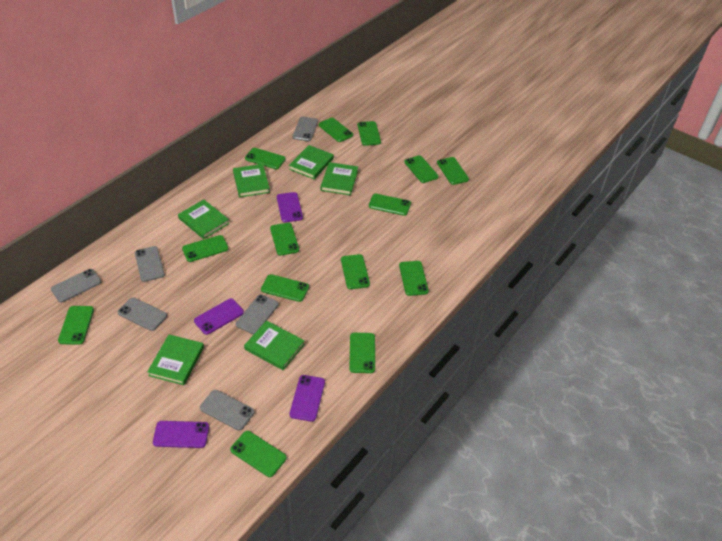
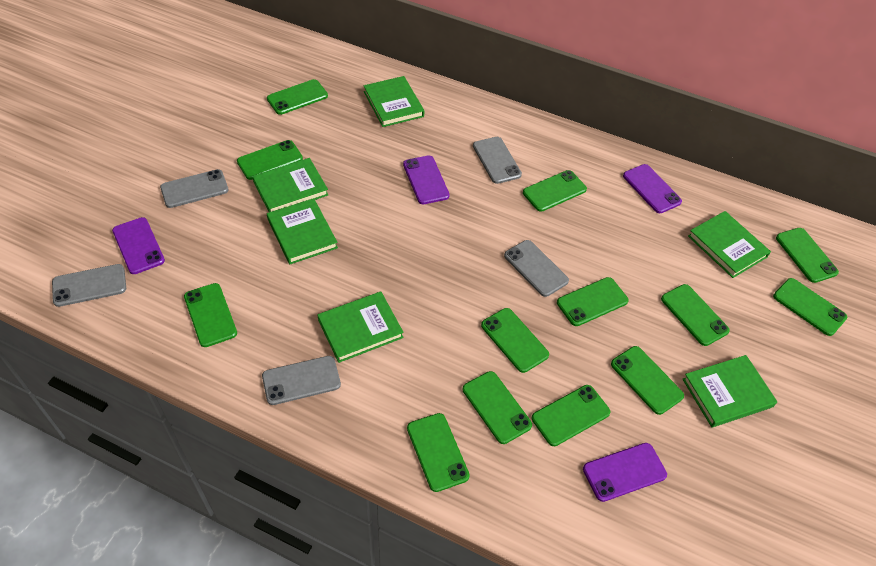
green phone: 14 -> 13
grey phone: 6 -> 5

